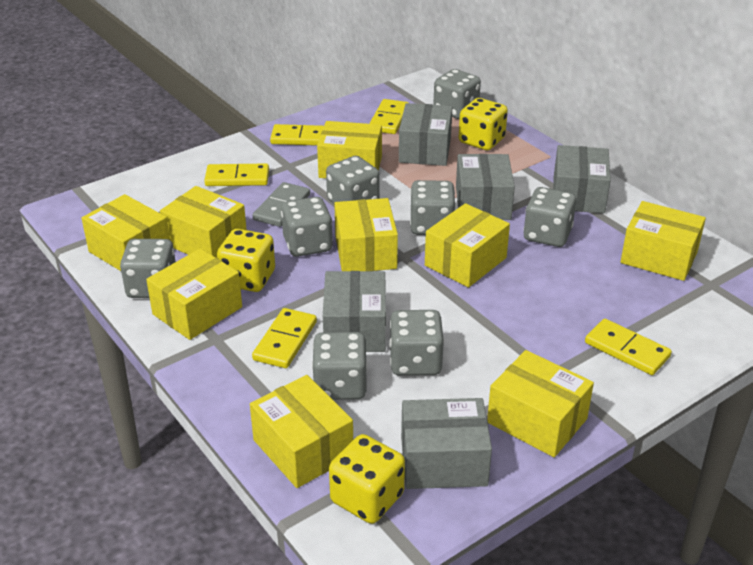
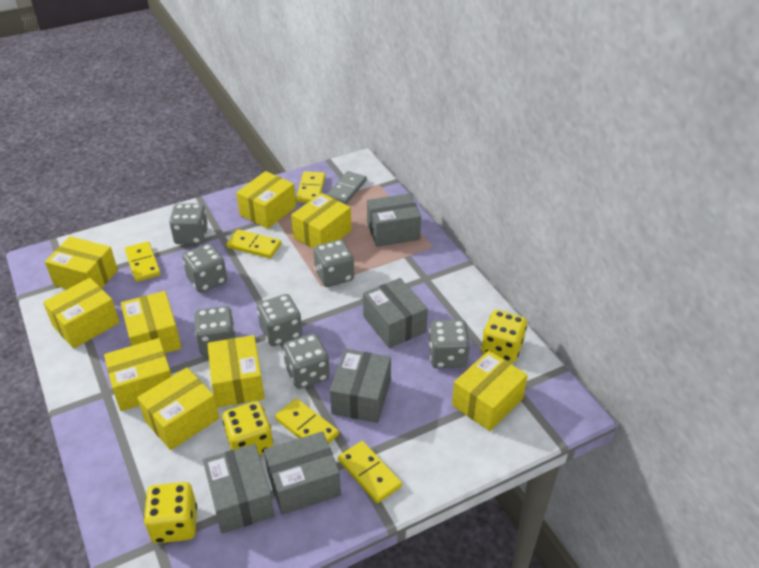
grey dice: 8 -> 7

